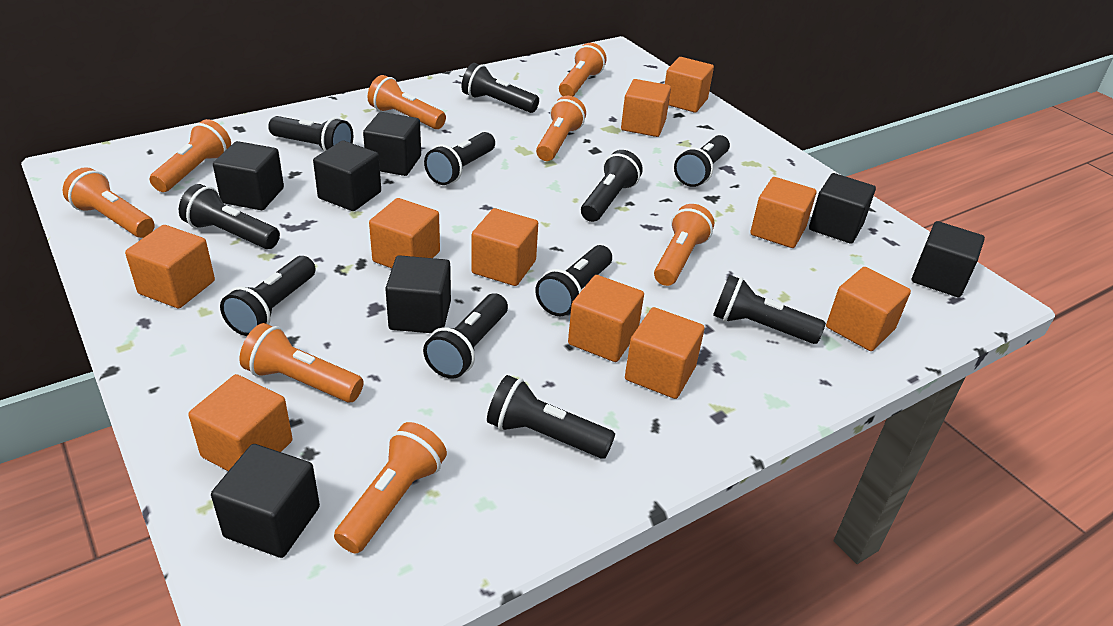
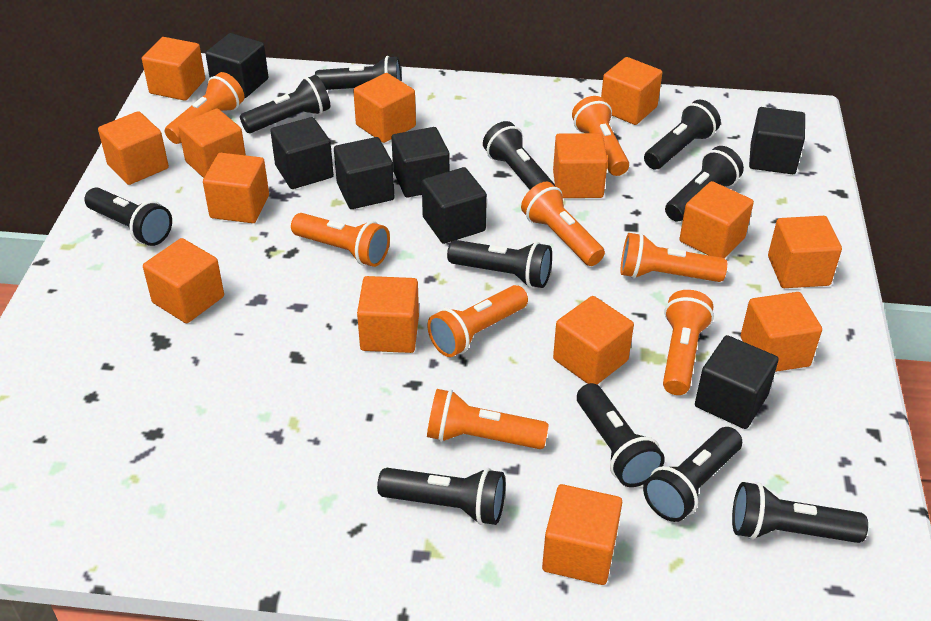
orange cube: 10 -> 14

